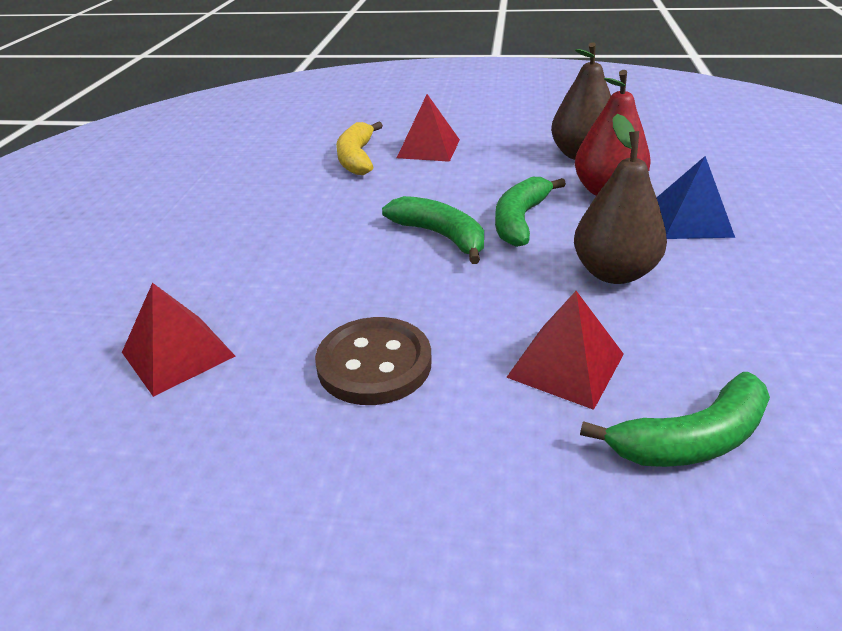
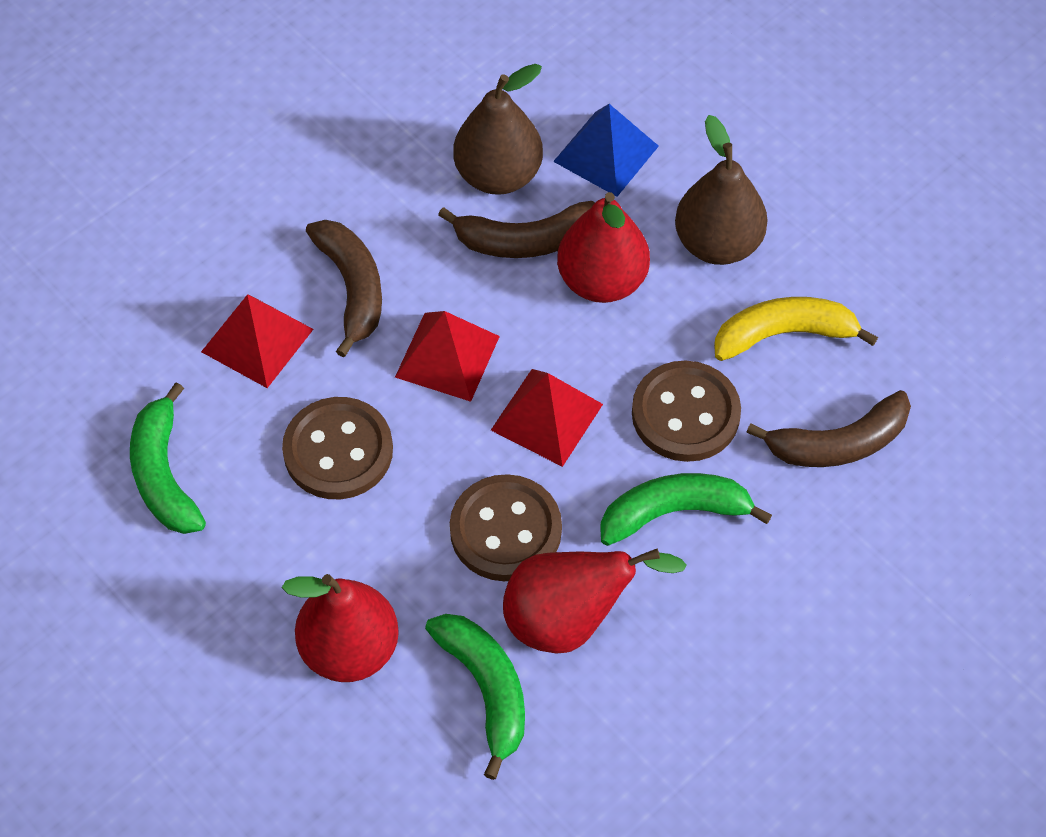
brown banana: 0 -> 3
brown button: 1 -> 3
red pear: 1 -> 3

